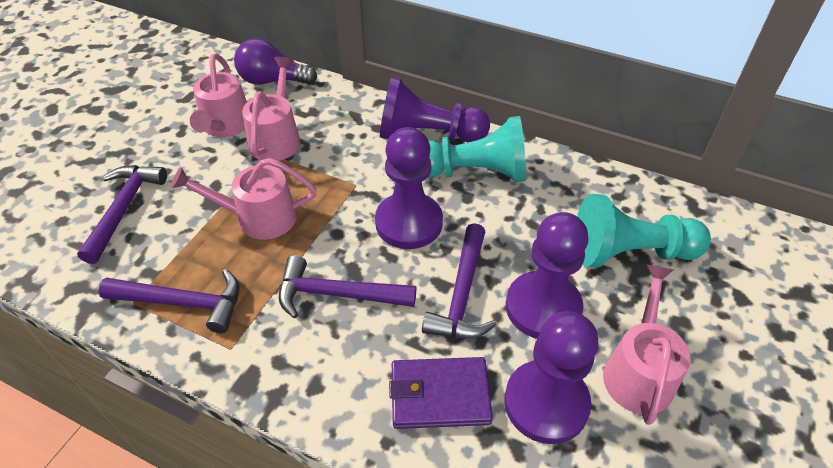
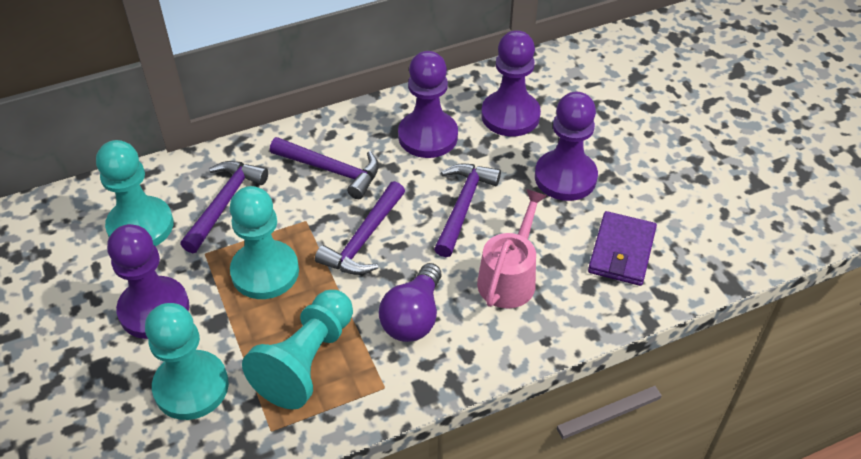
pink watering can: 4 -> 1
turquoise pawn: 2 -> 4

